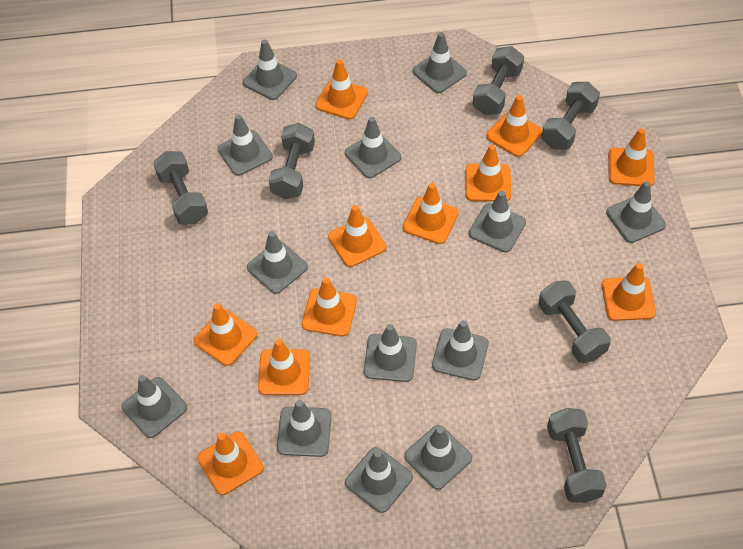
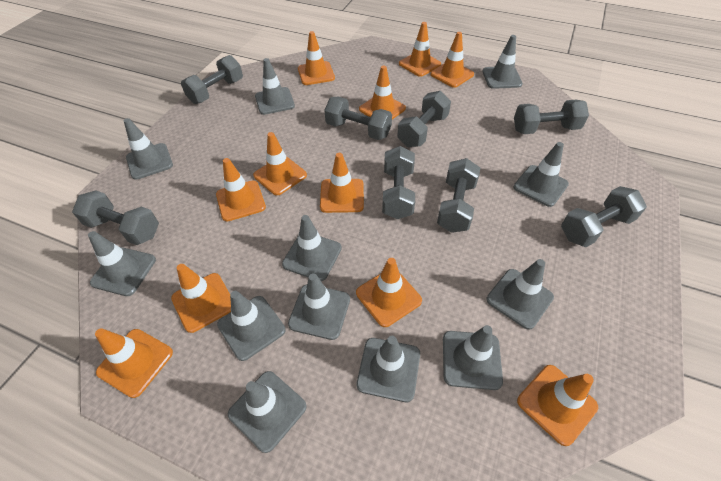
grey dumbbell: 6 -> 8
grey traffic cone: 13 -> 12

